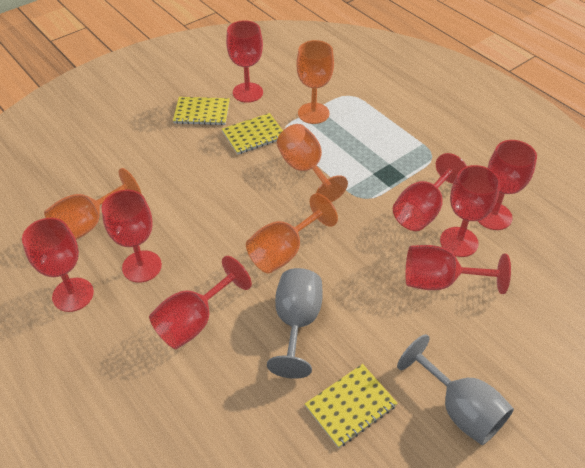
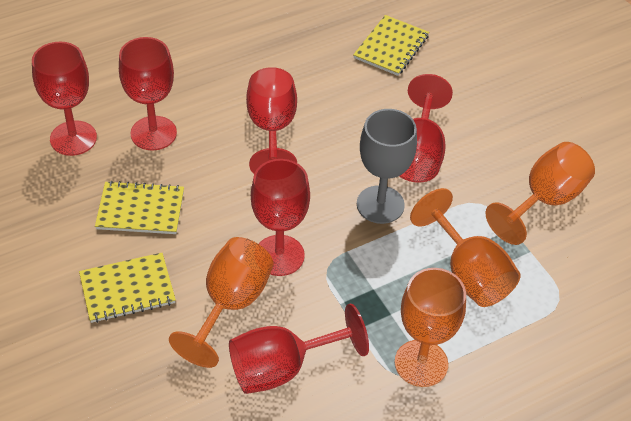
grey goblet: 2 -> 1
red goblet: 8 -> 6

